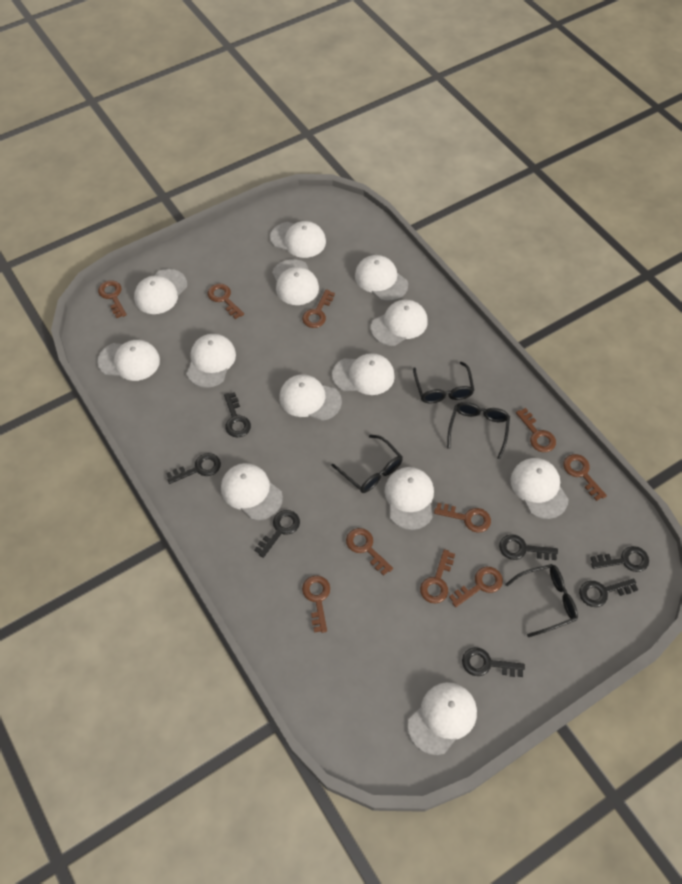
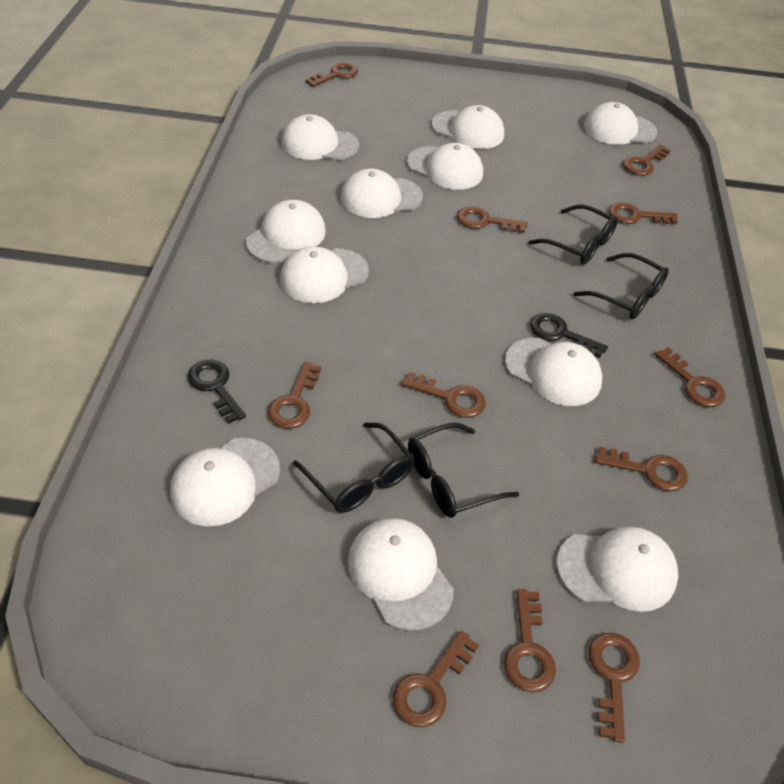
black key: 7 -> 2
brown key: 10 -> 11
white cap: 13 -> 11

